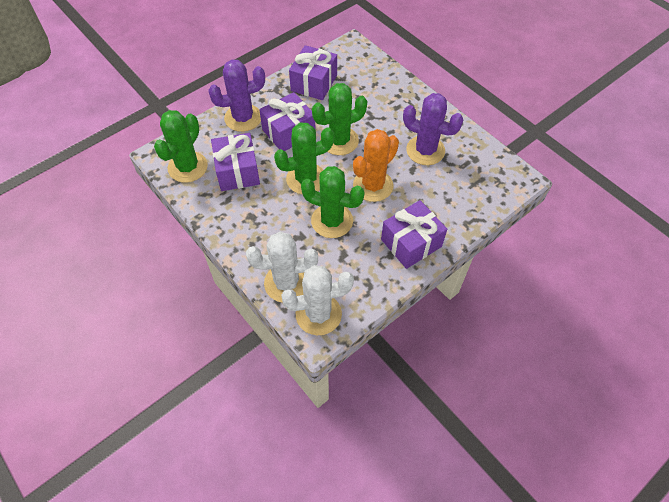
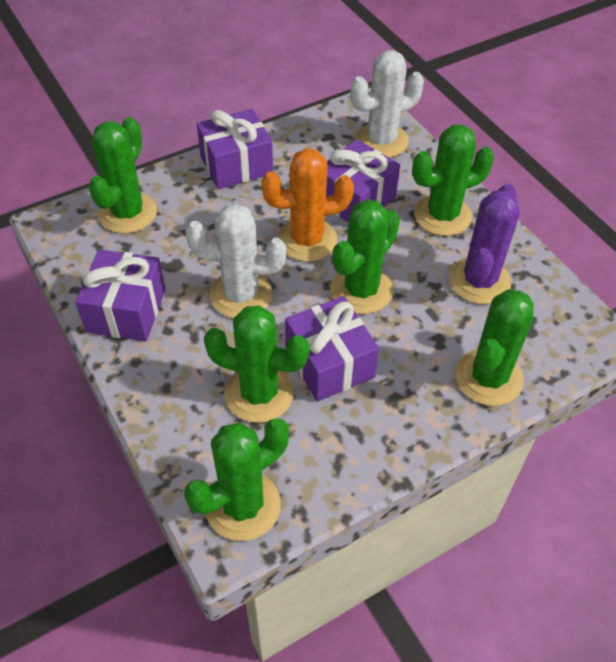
green cactus: 4 -> 6
purple cactus: 2 -> 1

